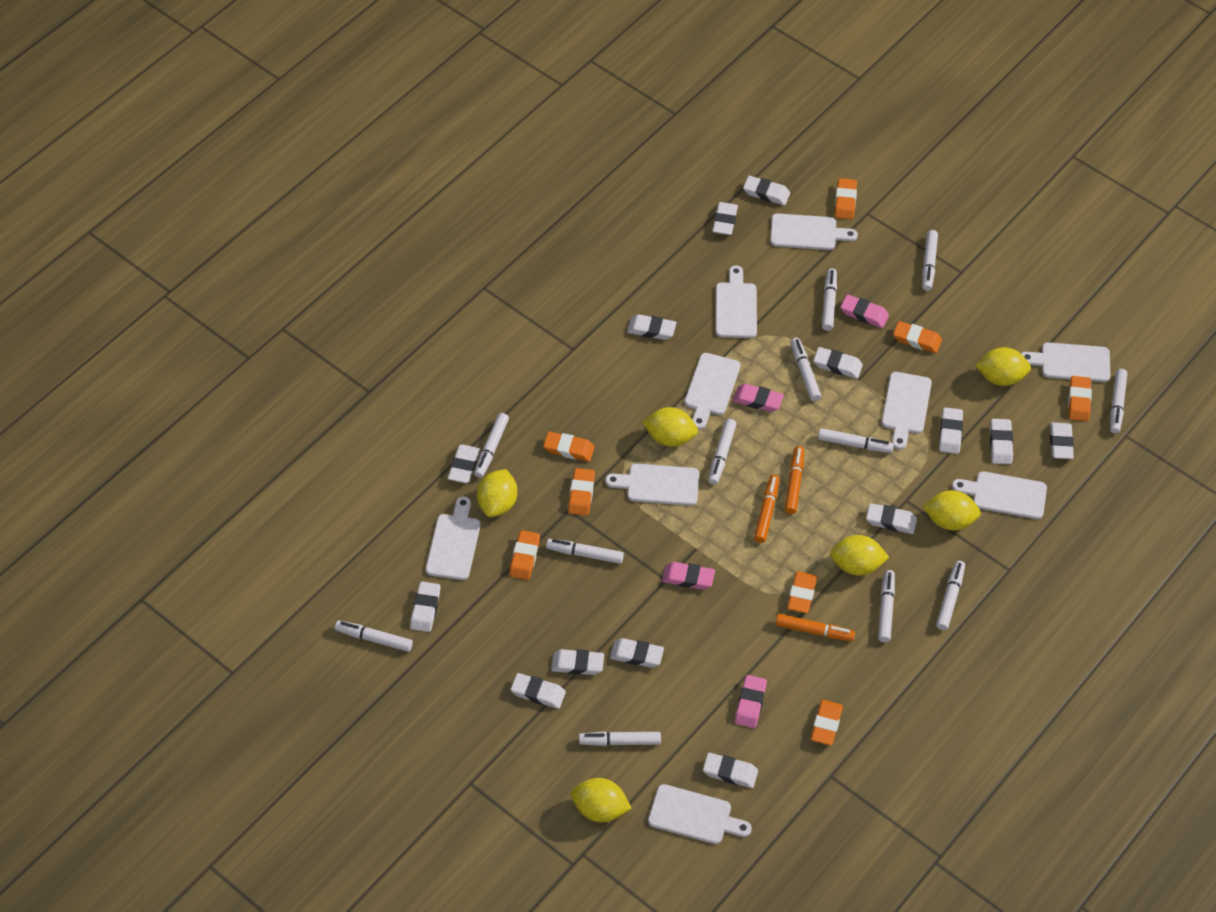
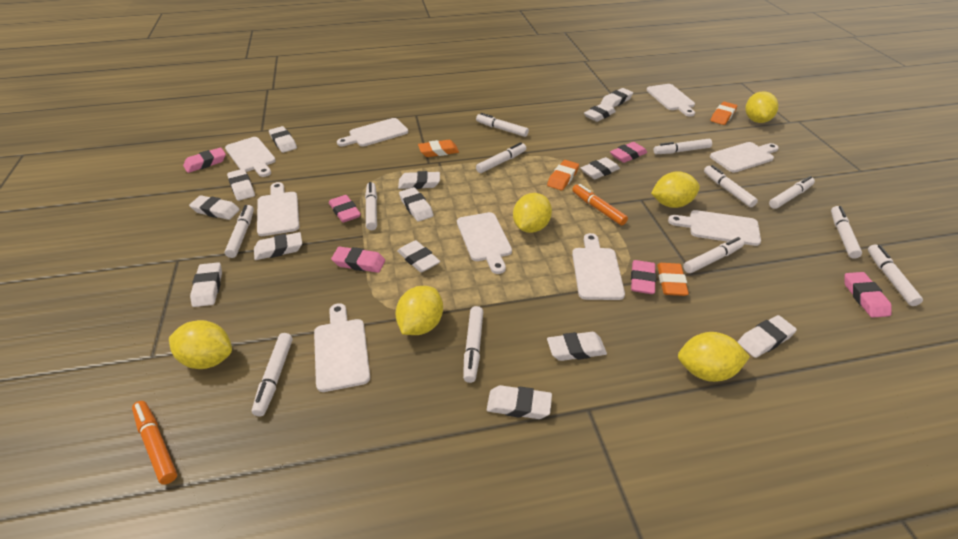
orange eraser: 8 -> 4
orange marker: 3 -> 2
pink eraser: 4 -> 6

